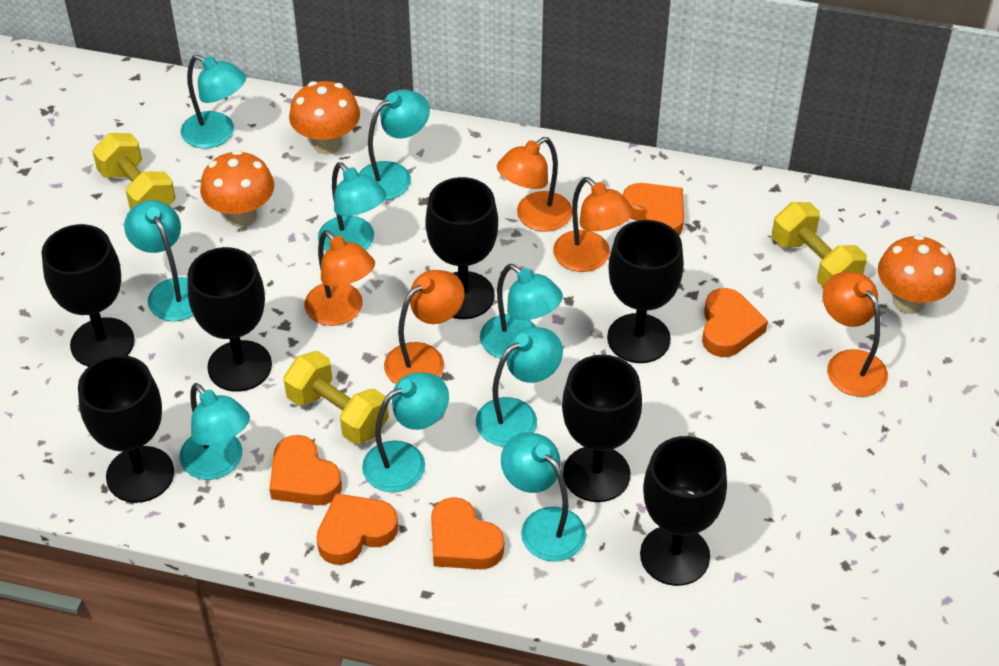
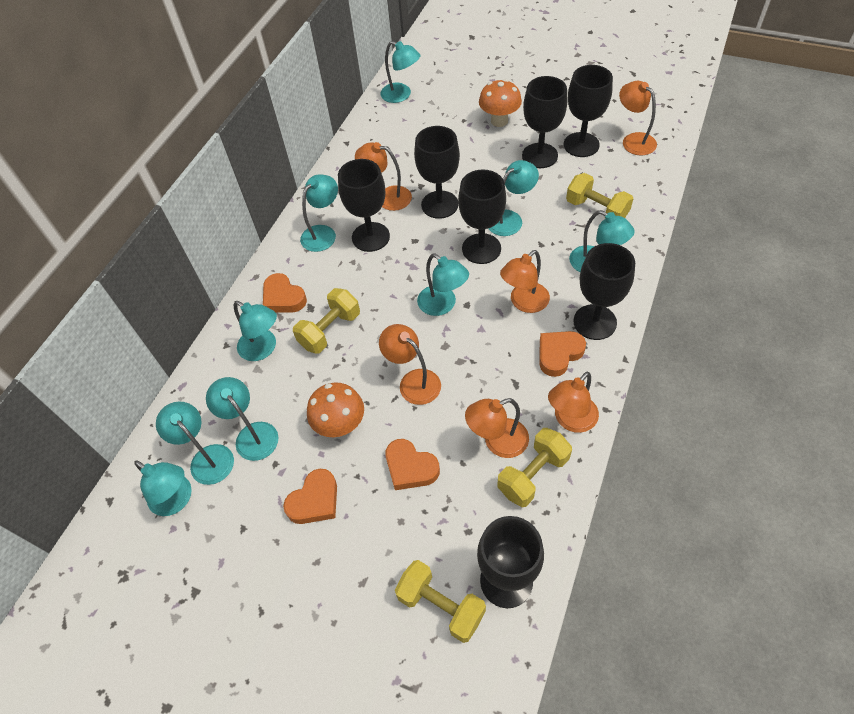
orange heart: 5 -> 4
orange lamp: 5 -> 6
orange mushroom: 3 -> 2
yellow dumbbell: 3 -> 4

